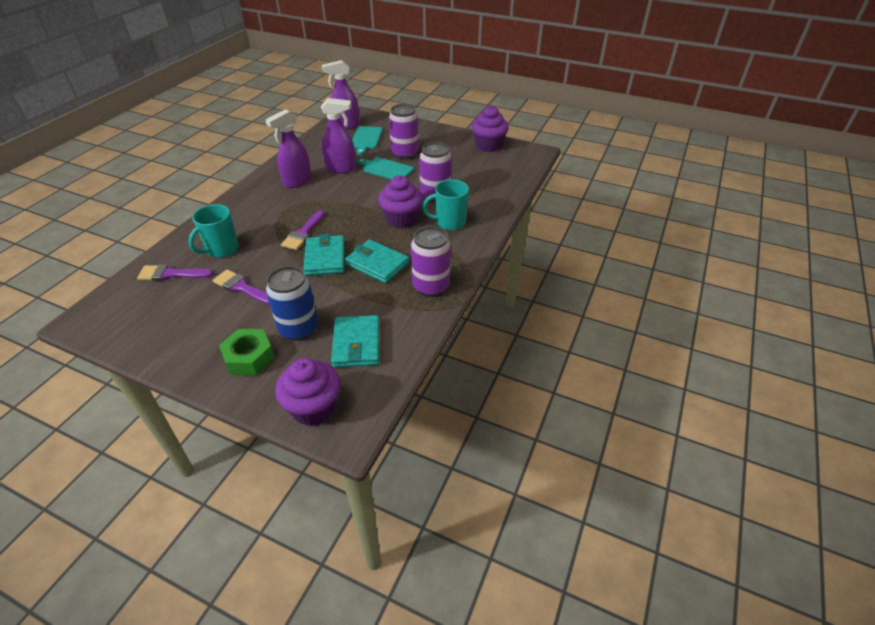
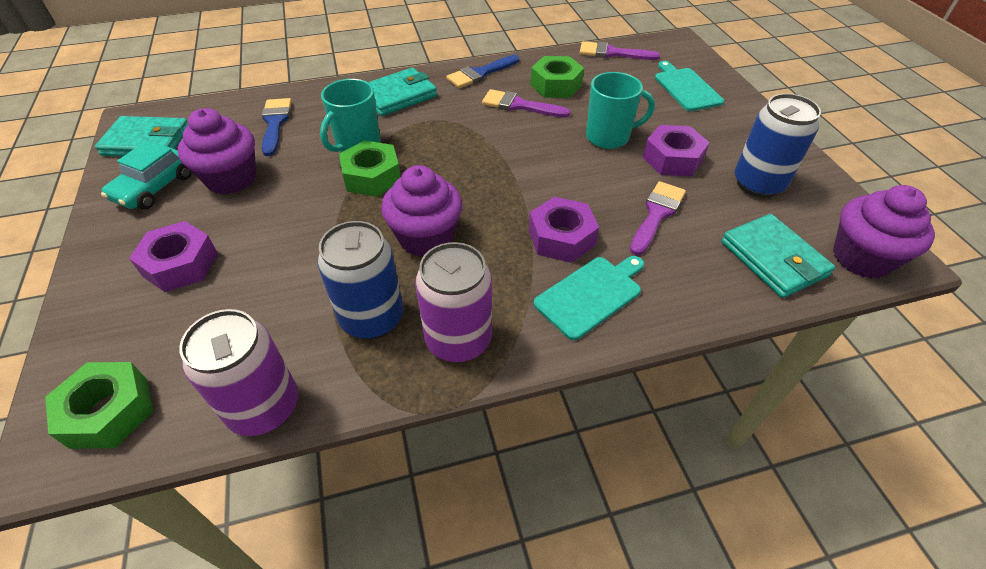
blue brush: 0 -> 2
blue can: 1 -> 2
green nut: 1 -> 3
purple can: 3 -> 2
purple nut: 0 -> 3
purple spray bottle: 3 -> 0
turquoise car: 0 -> 1

